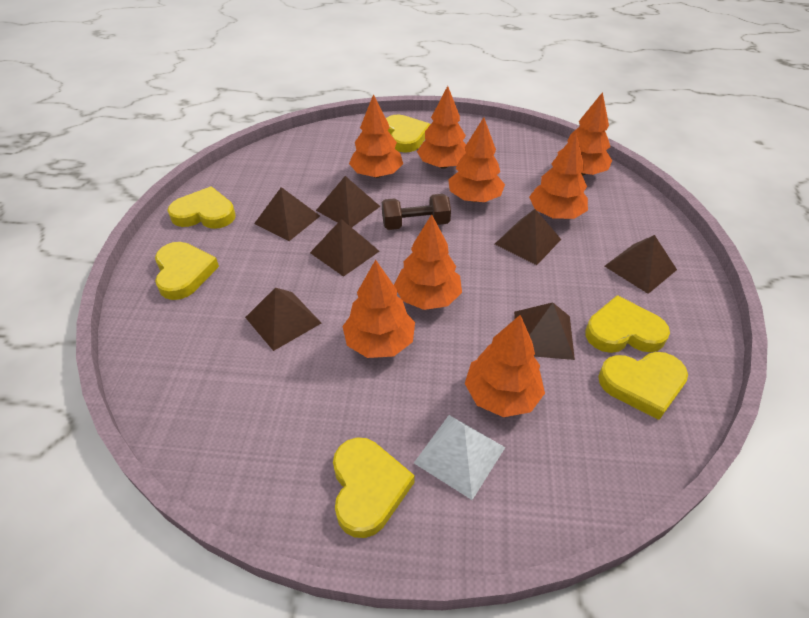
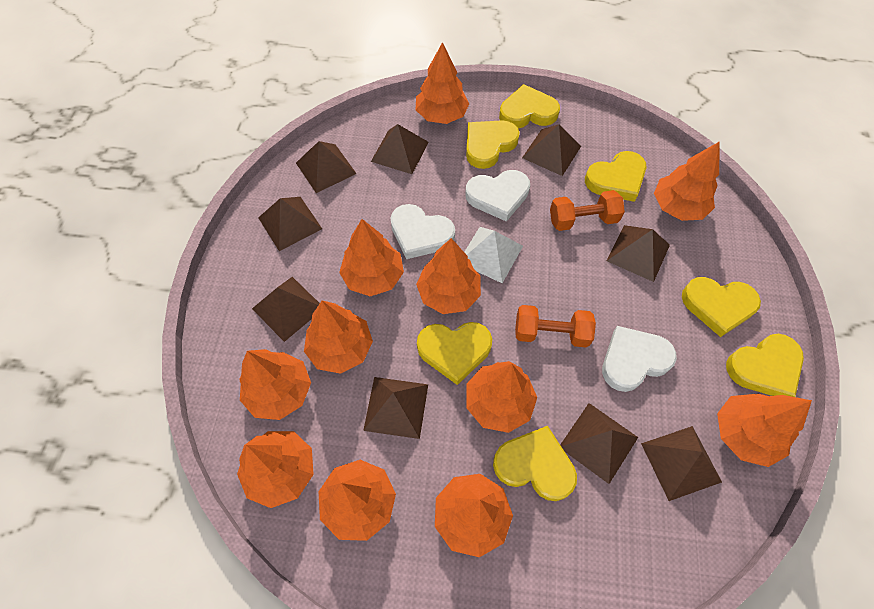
brown dumbbell: 1 -> 0
brown pyramid: 7 -> 9
orange dumbbell: 0 -> 2
orange tree: 8 -> 11
white heart: 0 -> 3
yellow heart: 6 -> 7

